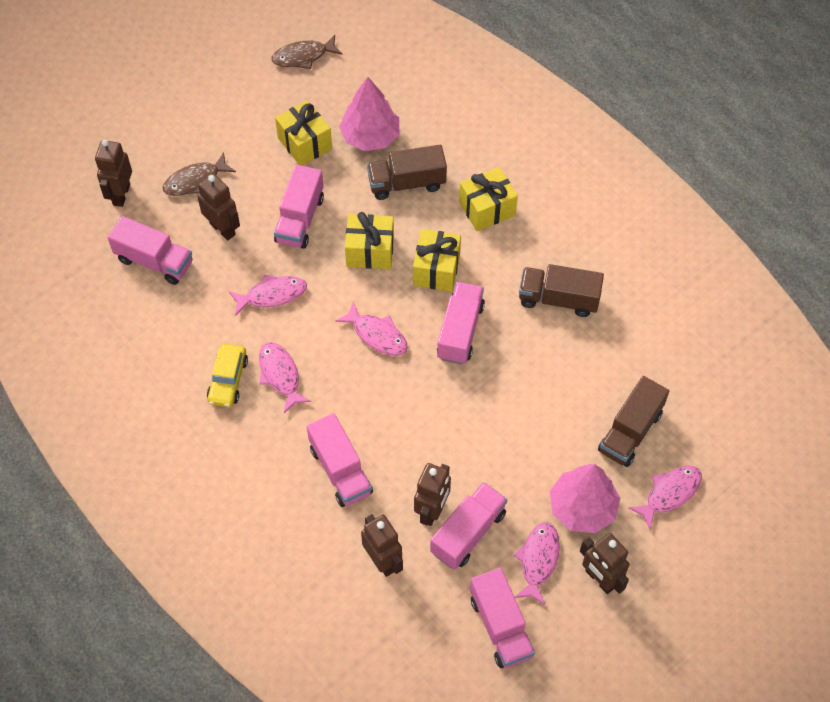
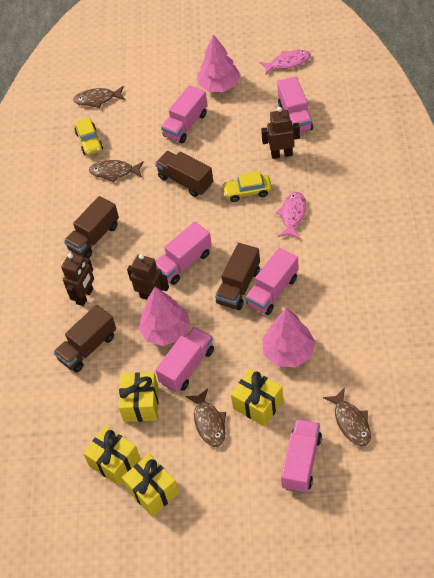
brown fish: 2 -> 4
brown robot: 5 -> 3
brown truck: 3 -> 4
pink fish: 5 -> 2
pink tree: 2 -> 3
yellow car: 1 -> 2

